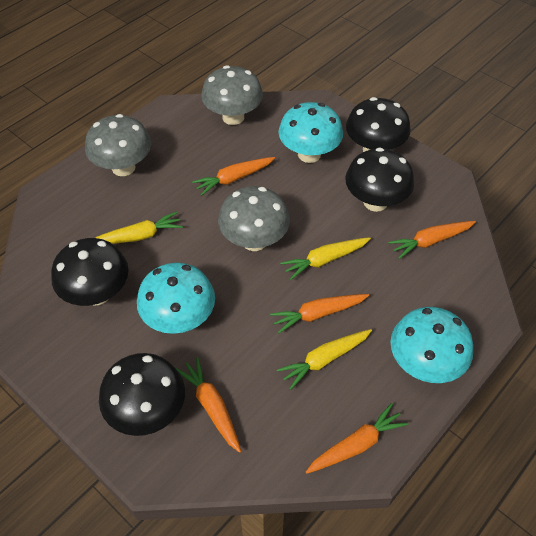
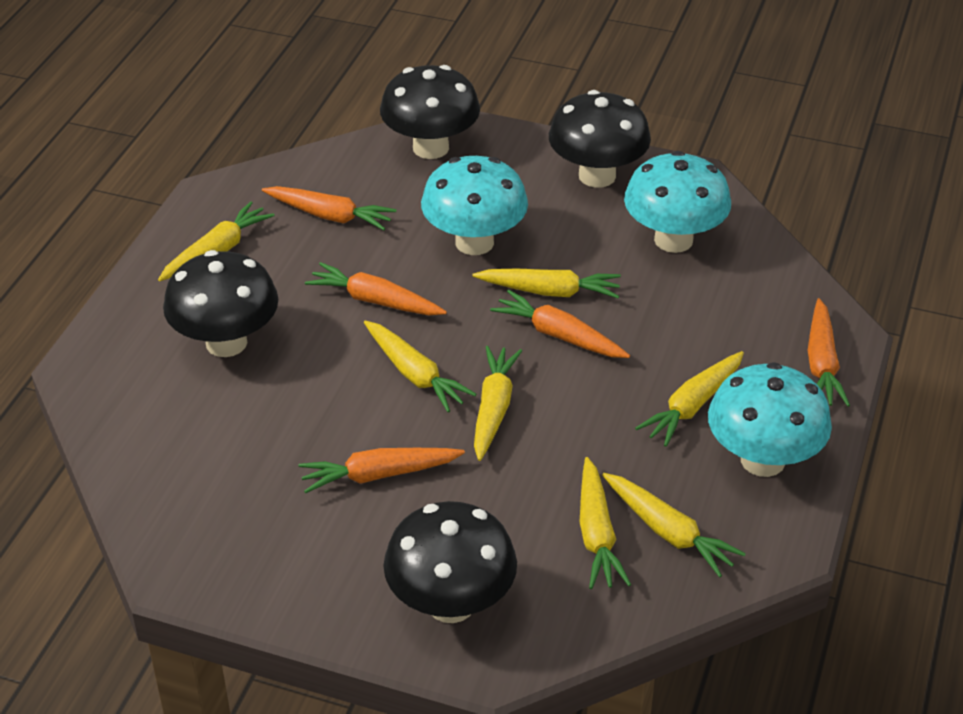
grey mushroom: 3 -> 0
yellow carrot: 3 -> 7

